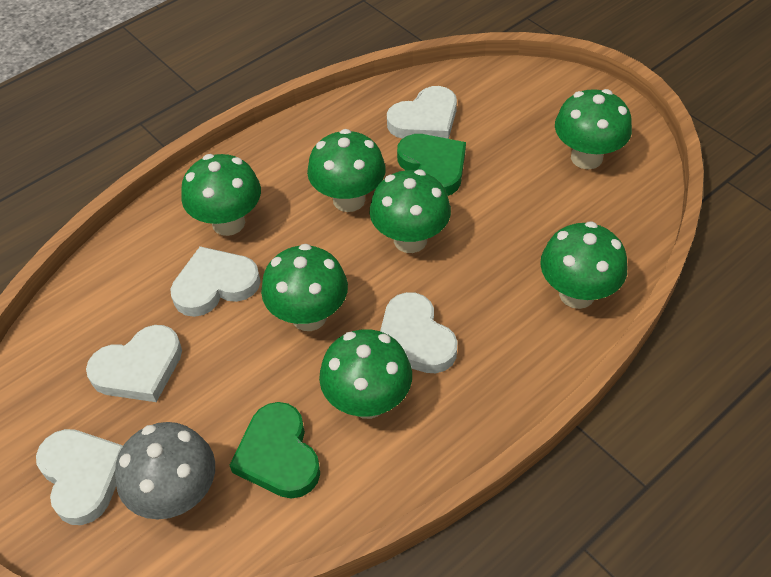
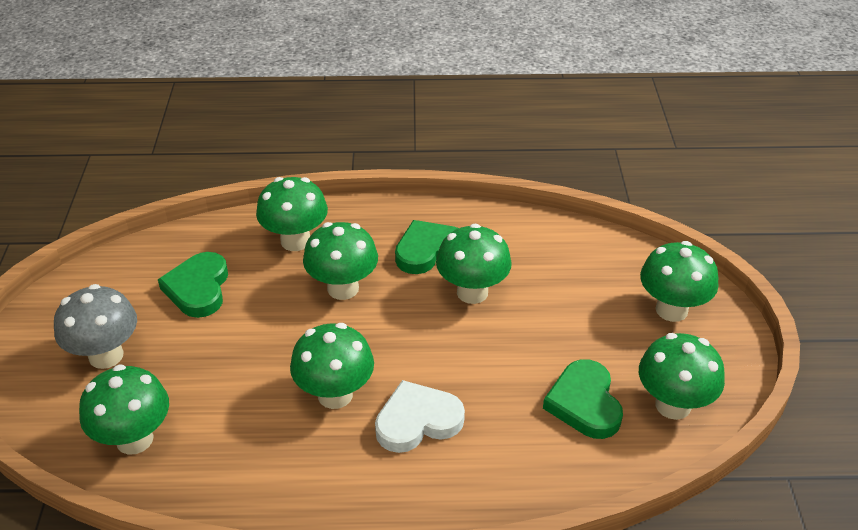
green heart: 2 -> 3
white heart: 5 -> 1

